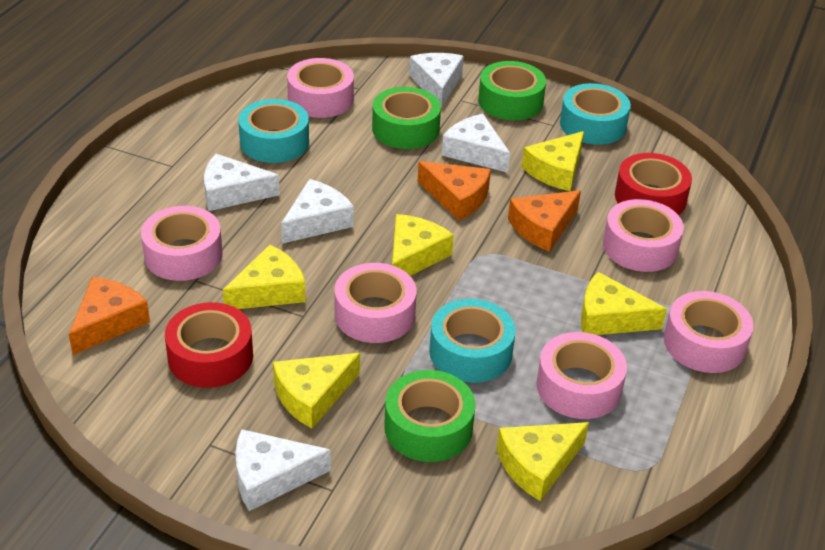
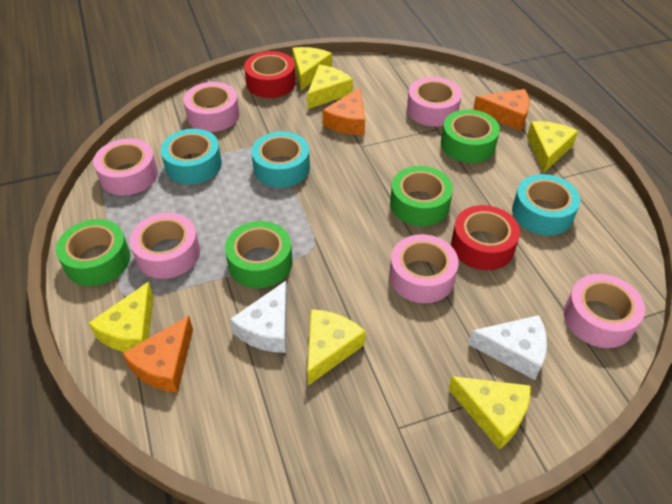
green tape: 3 -> 4
white cheese: 5 -> 2

